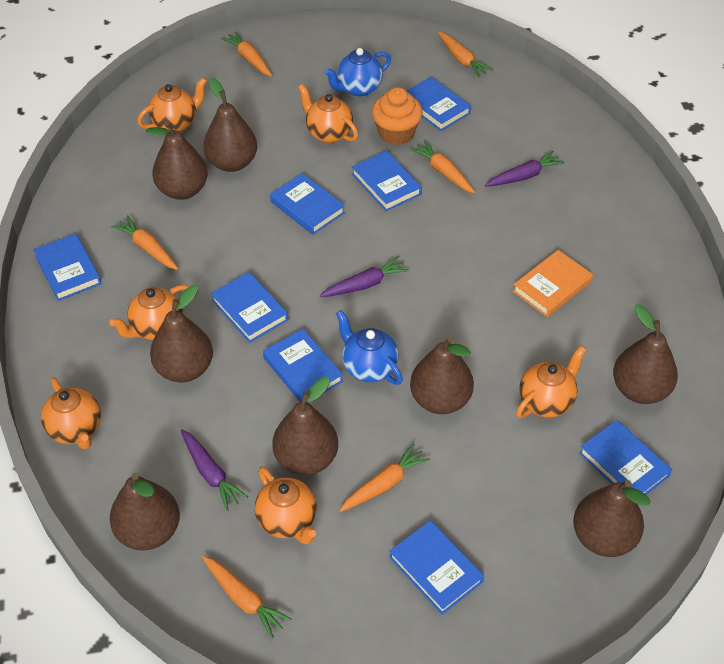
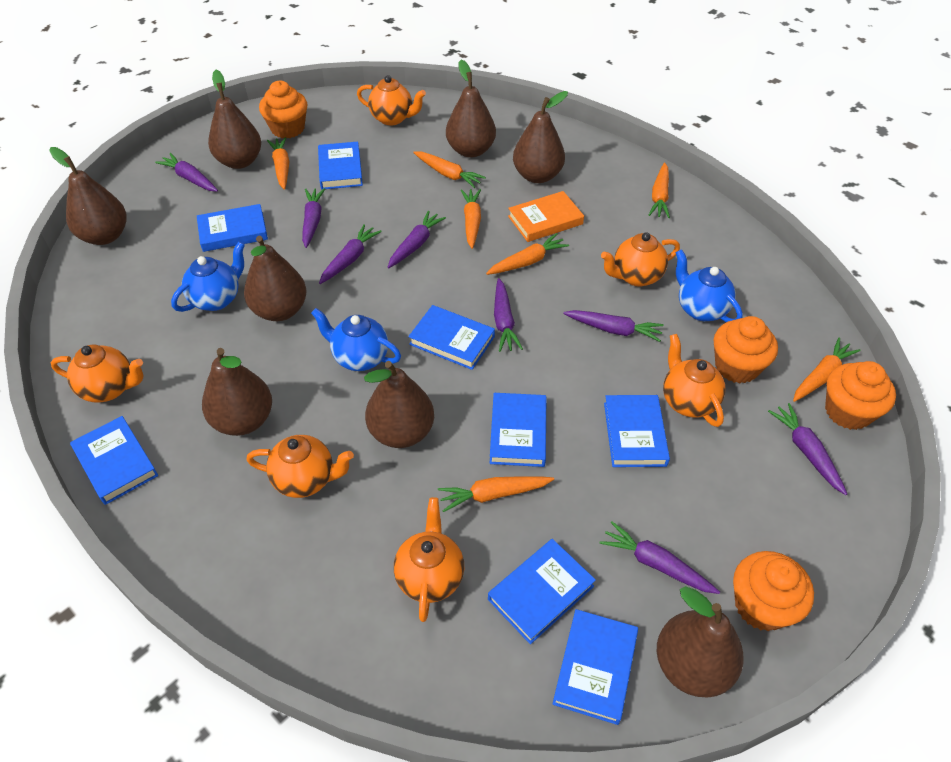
blue teapot: 2 -> 3
orange carrot: 6 -> 7
orange cupcake: 1 -> 4
purple carrot: 3 -> 8

